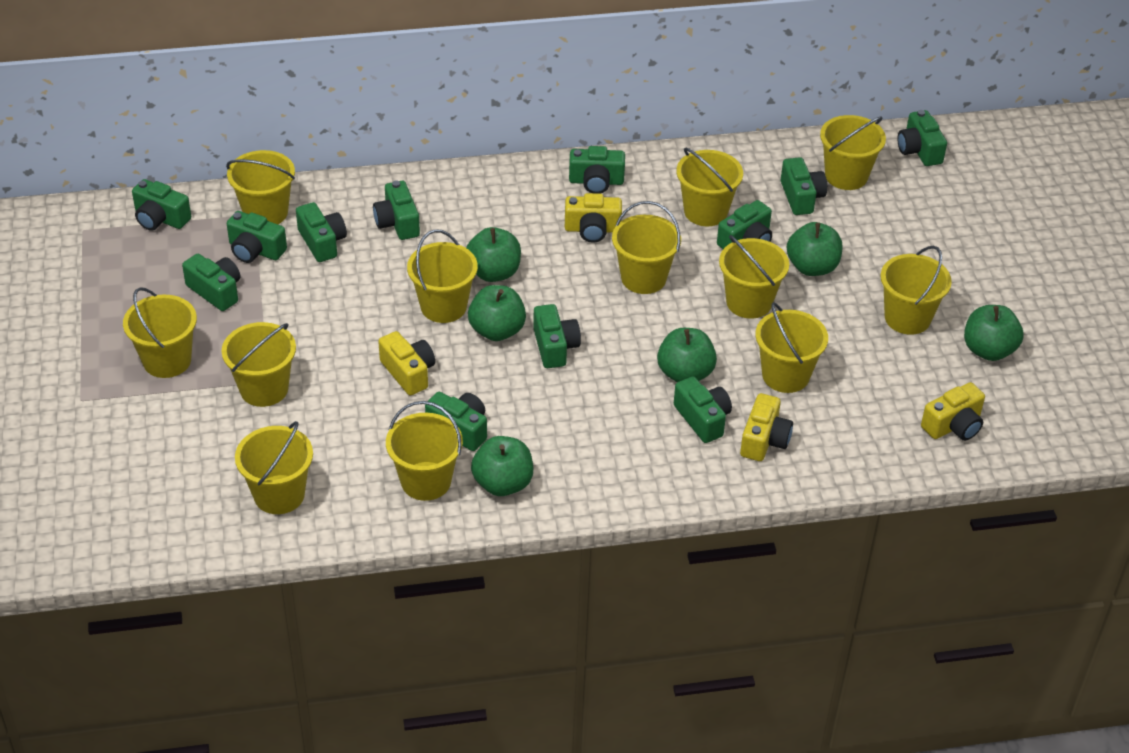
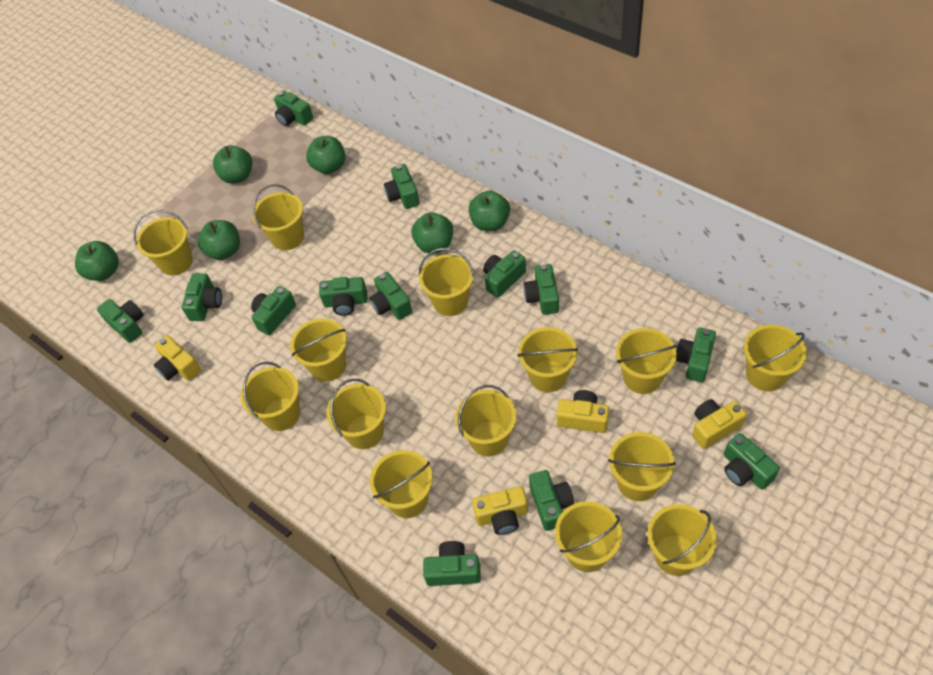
green camera: 12 -> 13
yellow bucket: 12 -> 14

